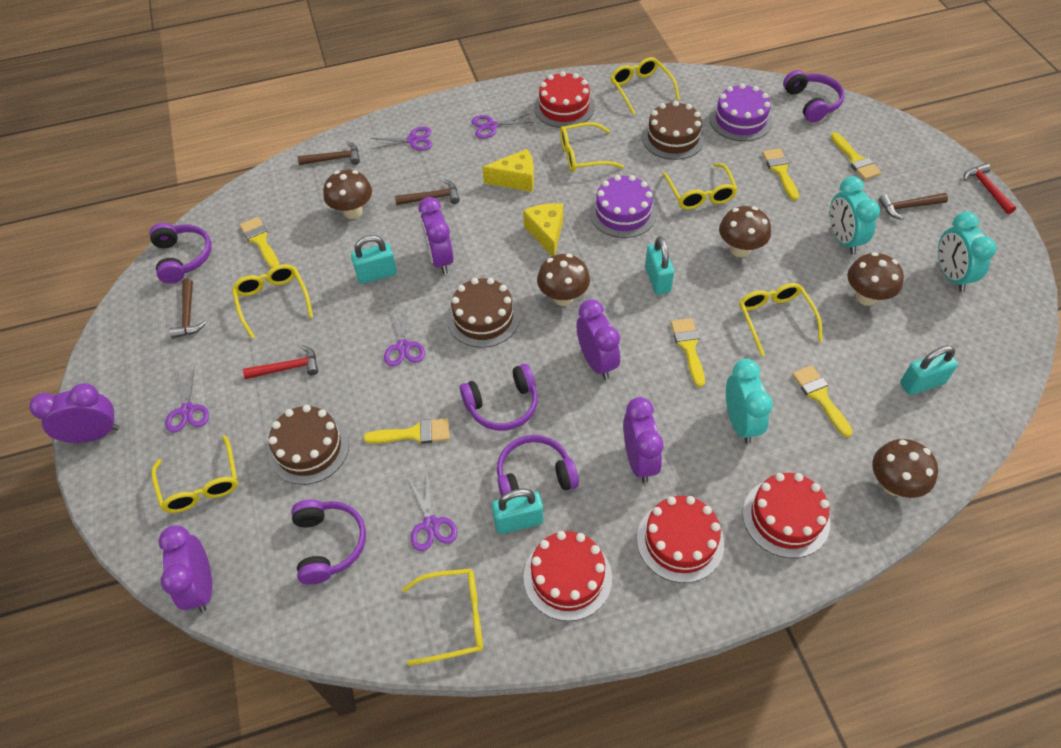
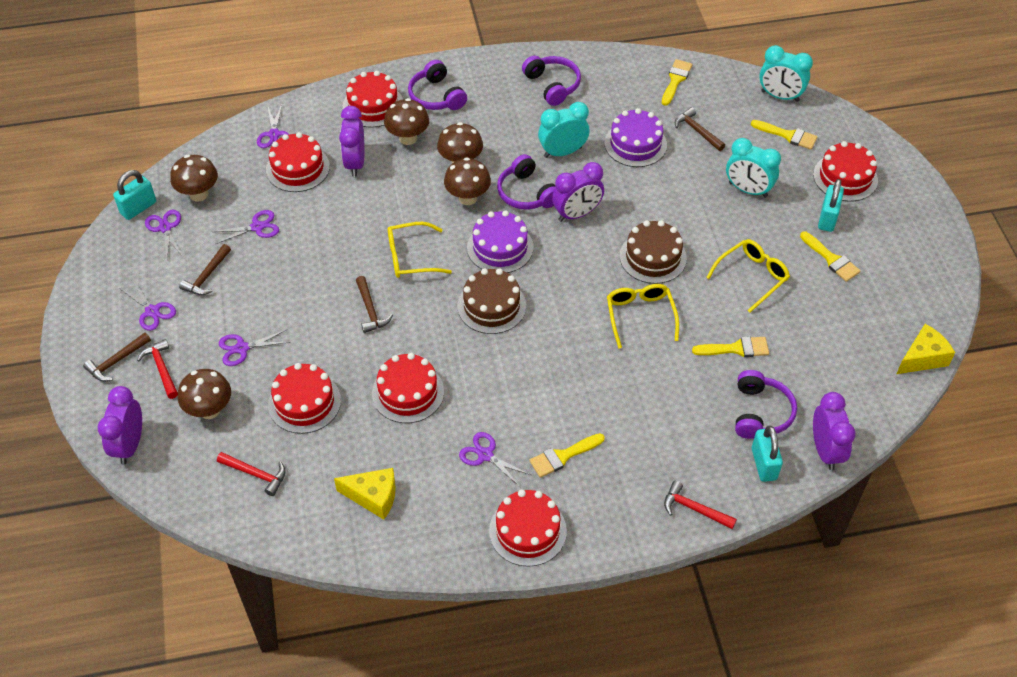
brown cake: 3 -> 2
purple clock: 5 -> 4
purple headphones: 5 -> 4
purple scissors: 5 -> 6
red cake: 4 -> 6
red hammer: 2 -> 3
turquoise padlock: 4 -> 3
yellow brush: 6 -> 5
yellow glasses: 7 -> 3

